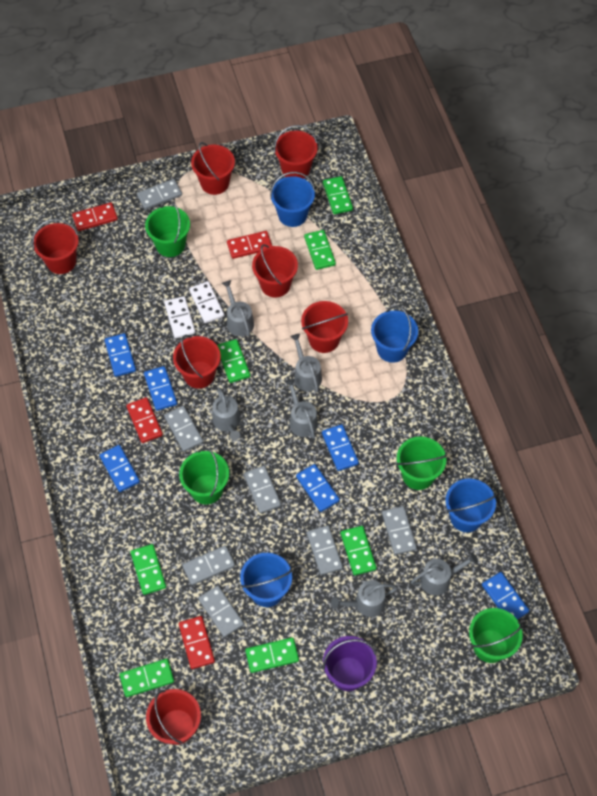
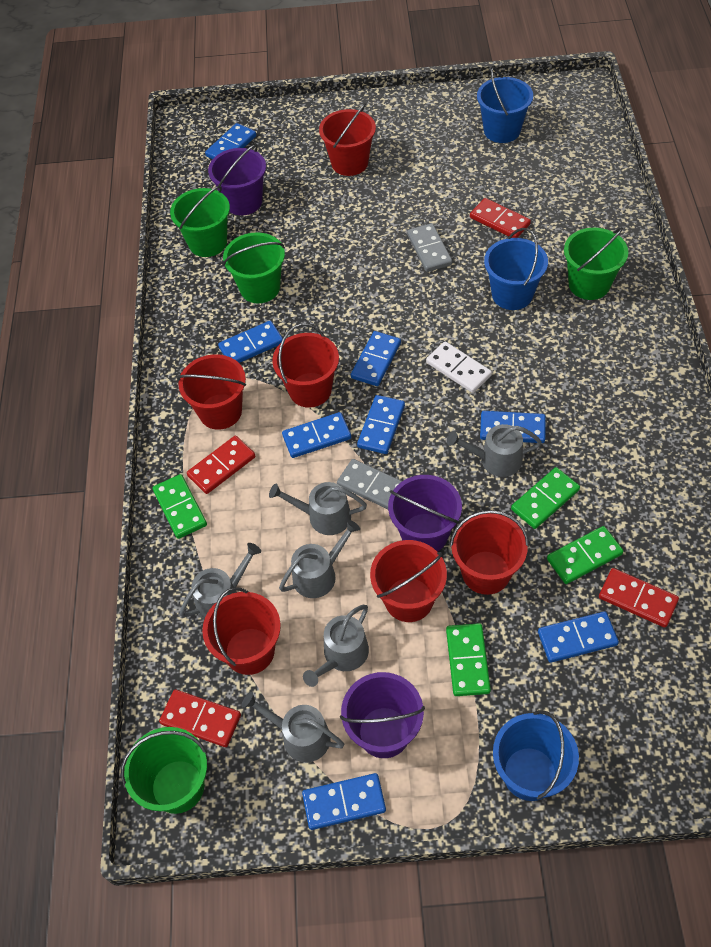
blue bucket: 4 -> 3
blue domino: 6 -> 8
green domino: 7 -> 4
grey domino: 7 -> 2
purple bucket: 1 -> 3
red bucket: 7 -> 6
white domino: 2 -> 1

